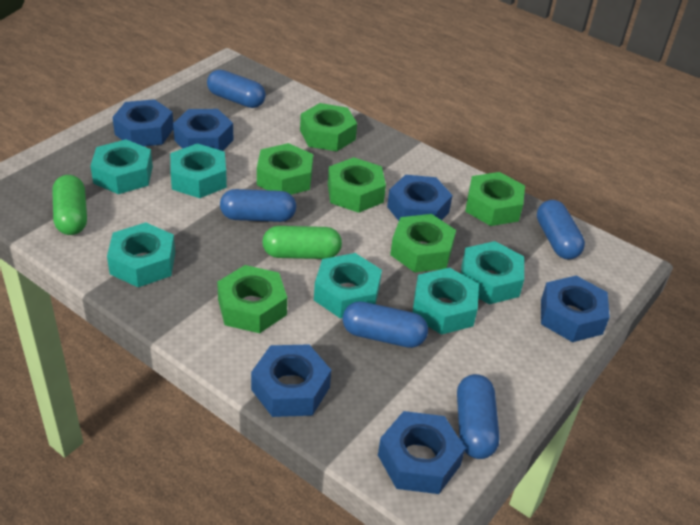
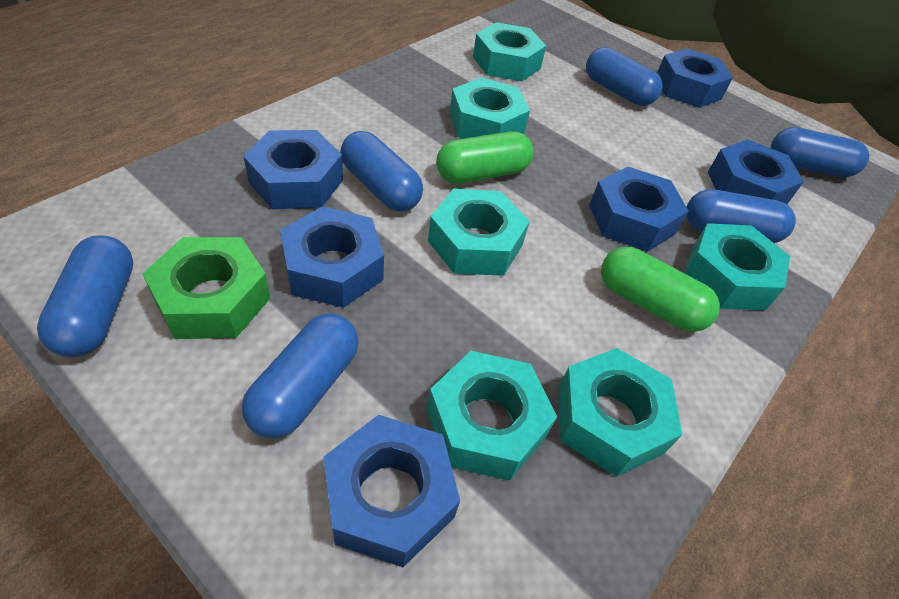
blue capsule: 5 -> 6
green nut: 6 -> 1

